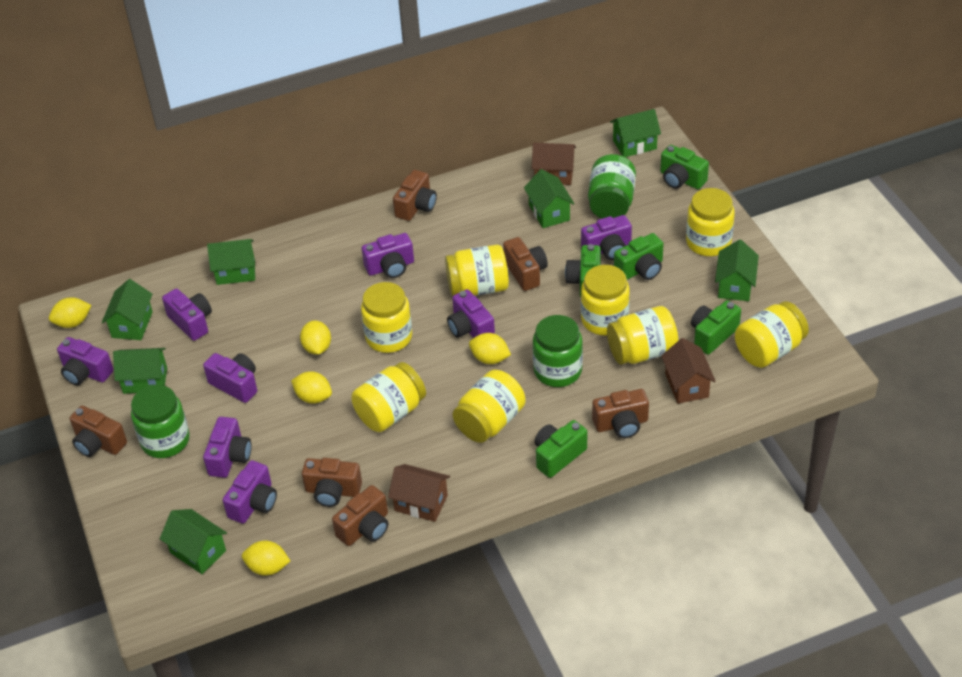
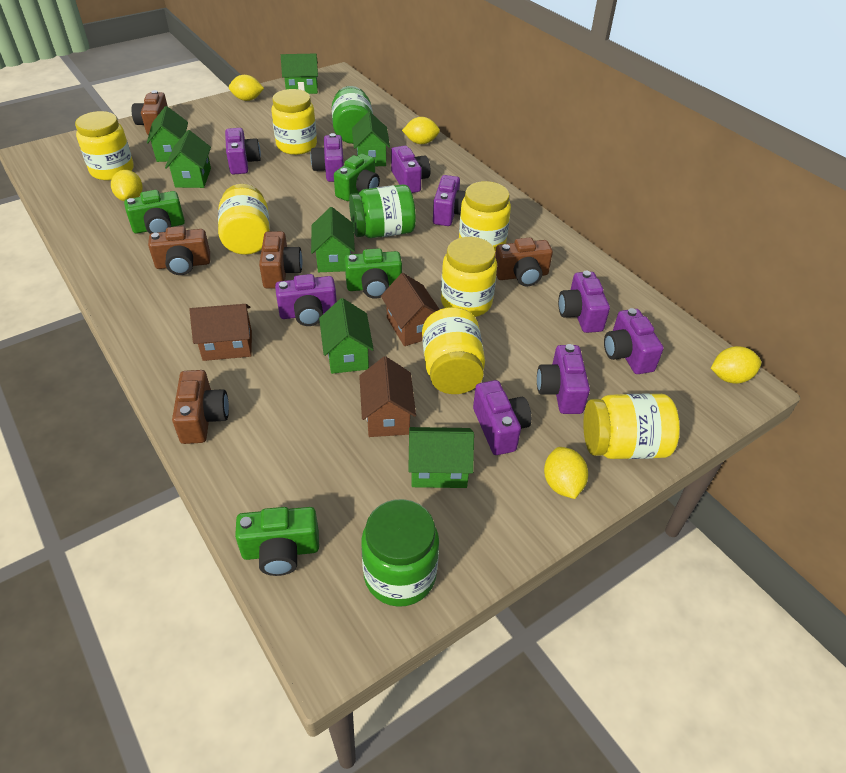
brown camera: 6 -> 5
green camera: 5 -> 4
purple camera: 8 -> 9
yellow jar: 8 -> 7

